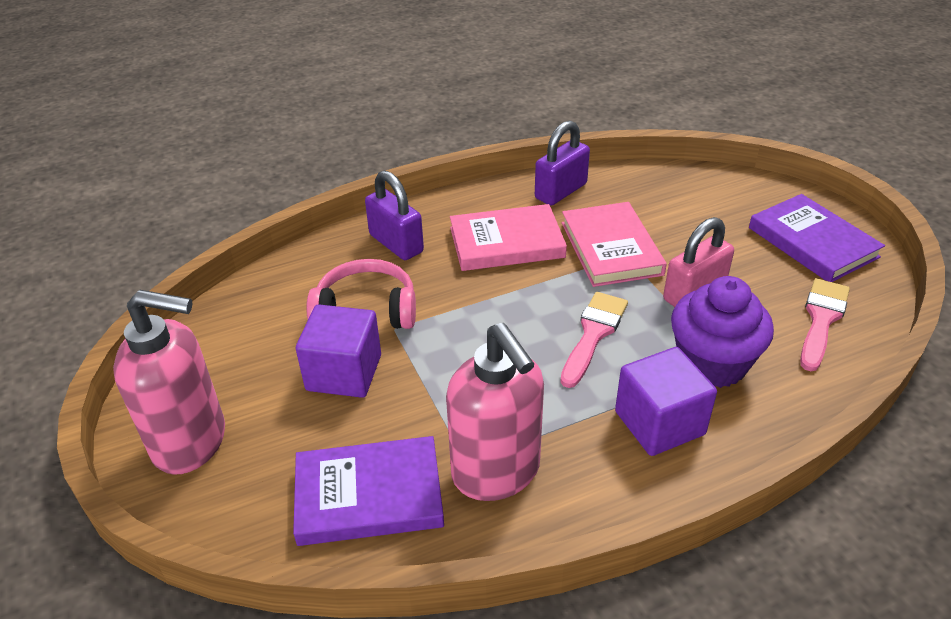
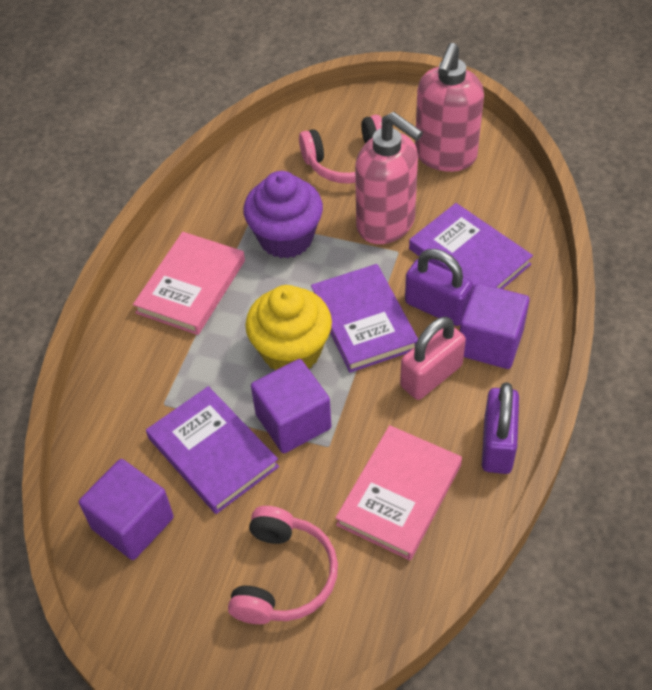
pink brush: 2 -> 0
pink headphones: 1 -> 2
purple book: 2 -> 3
purple cube: 2 -> 3
yellow cupcake: 0 -> 1

